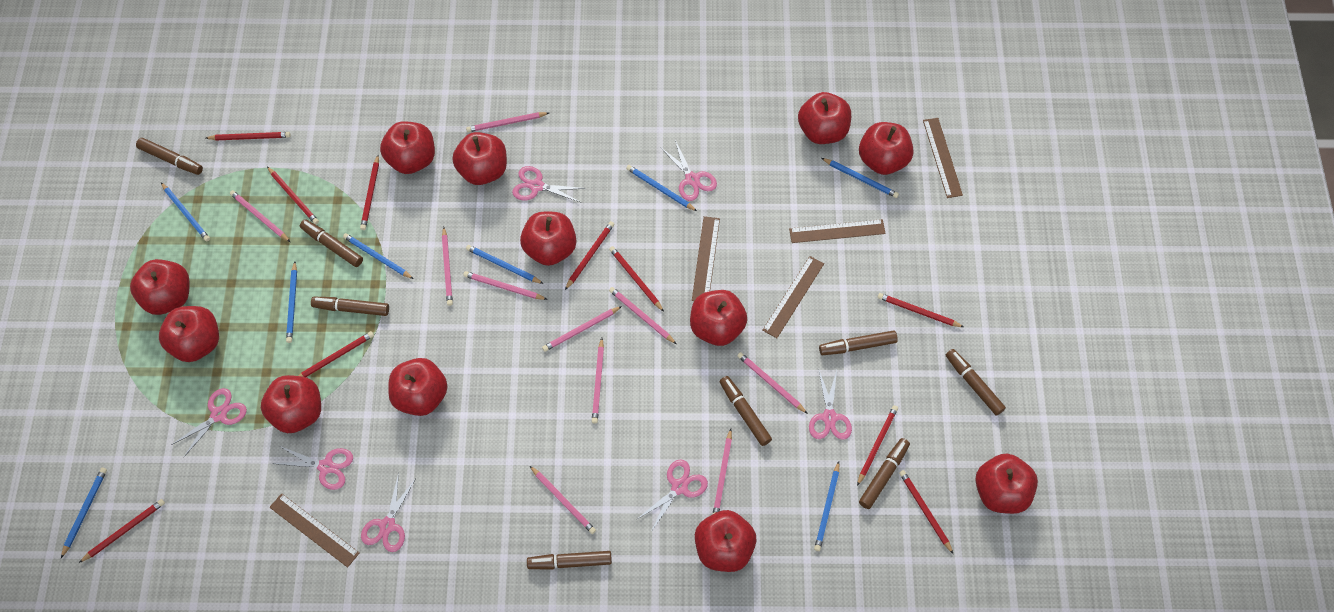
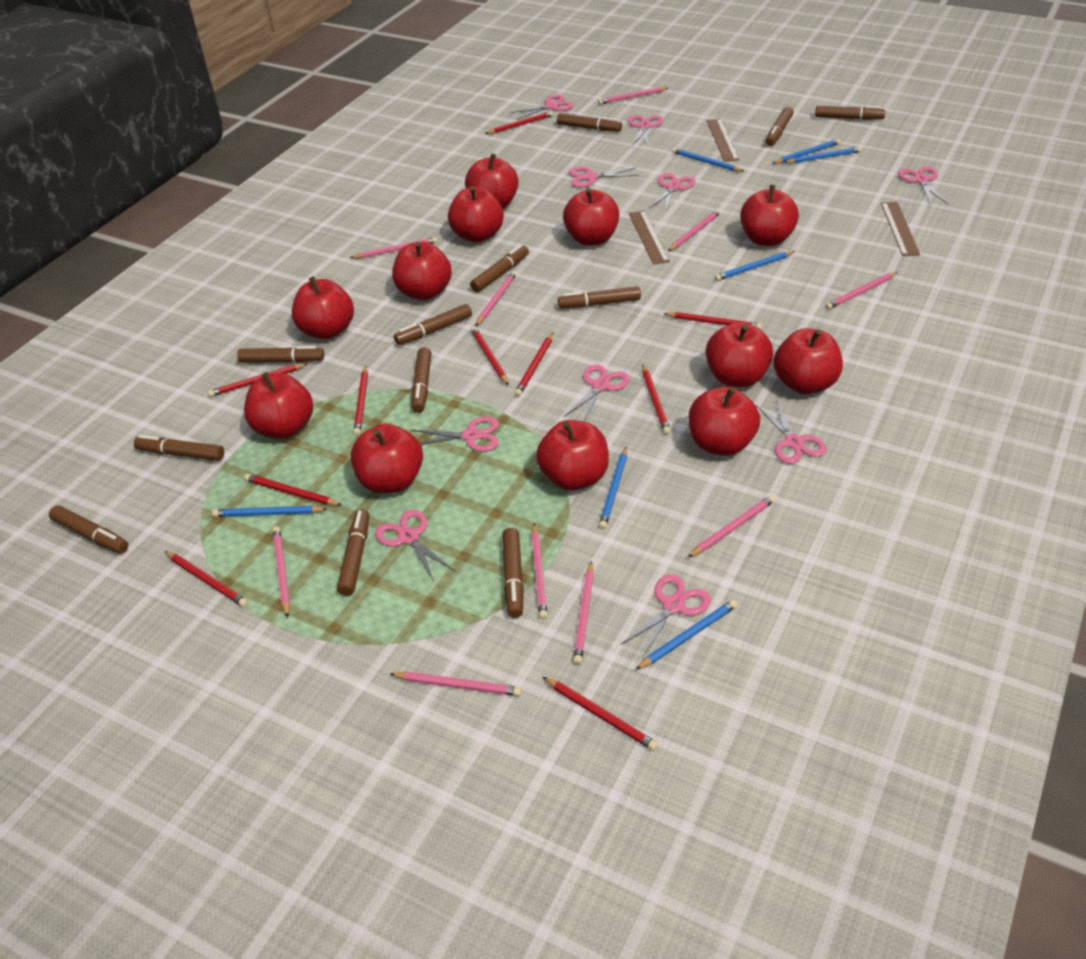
blue pencil: 8 -> 7
brown marker: 8 -> 12
brown ruler: 5 -> 3
pink scissors: 7 -> 10

